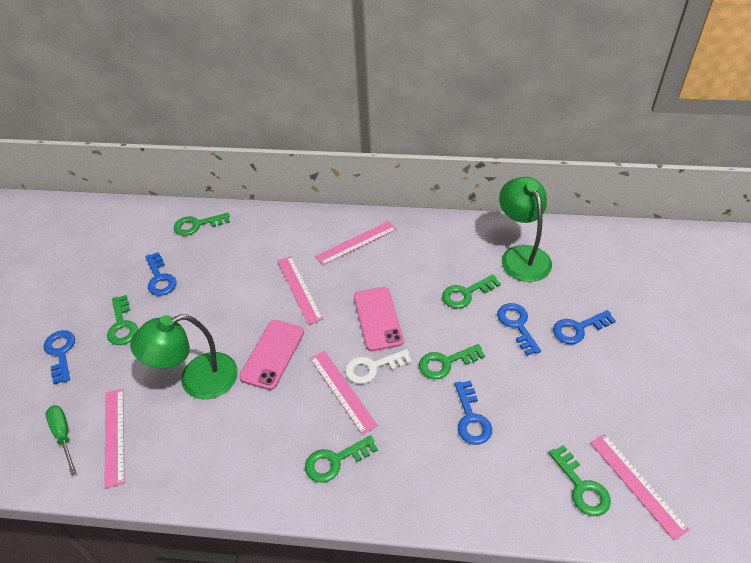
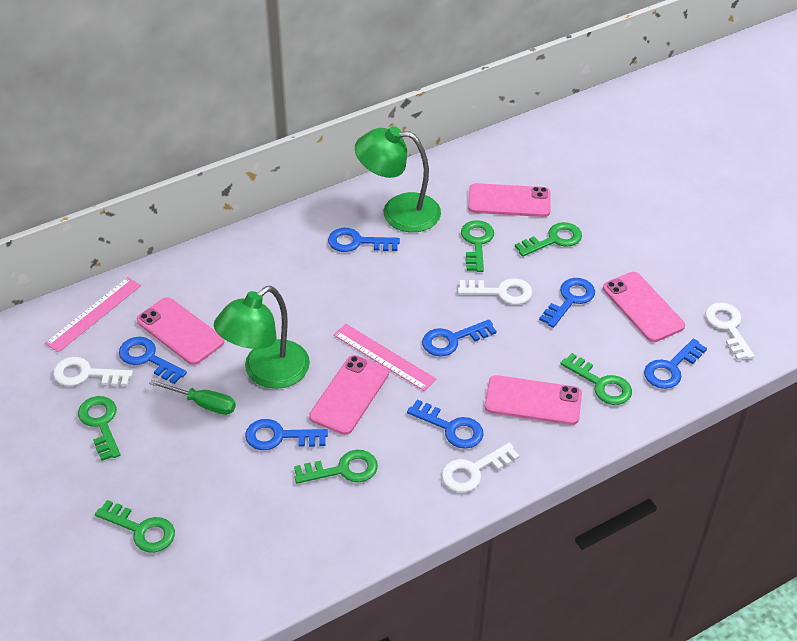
blue key: 5 -> 7
pink phone: 2 -> 5
pink ruler: 5 -> 2
white key: 1 -> 4

